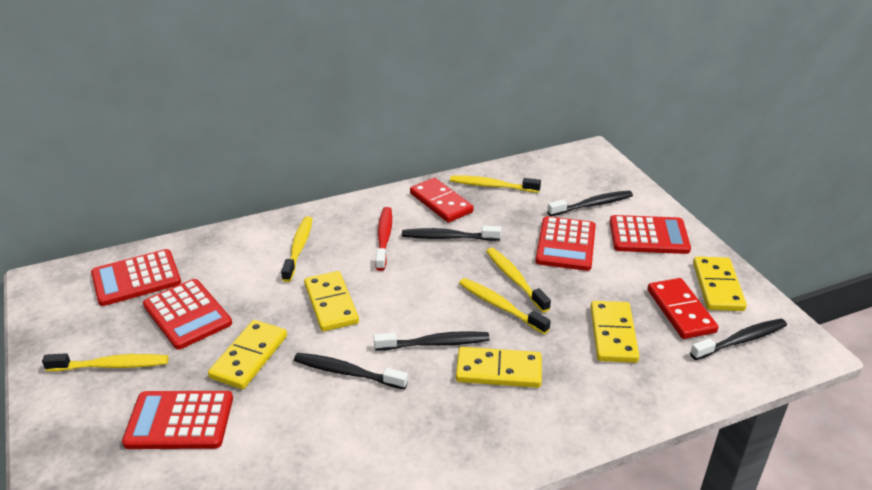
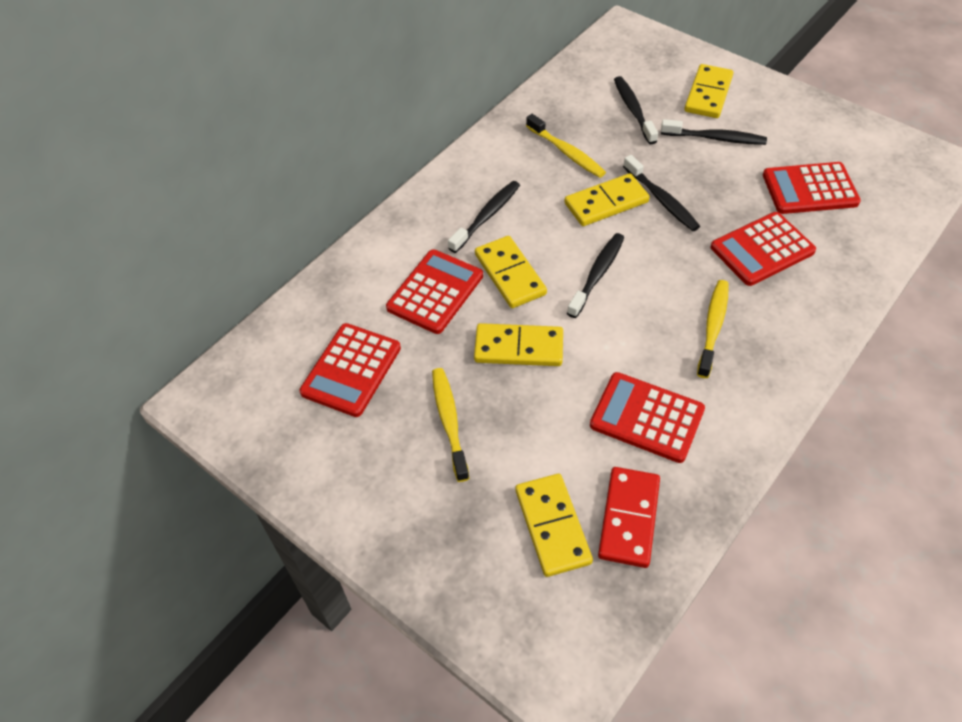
red domino: 2 -> 1
red toothbrush: 1 -> 0
yellow toothbrush: 5 -> 3

